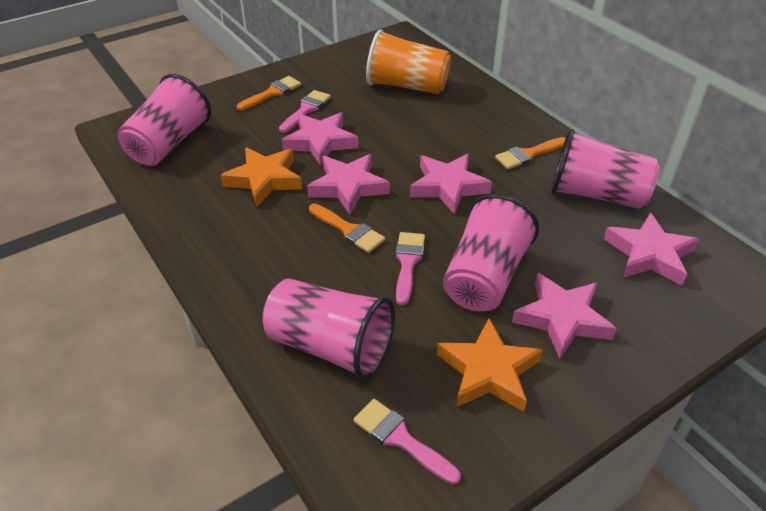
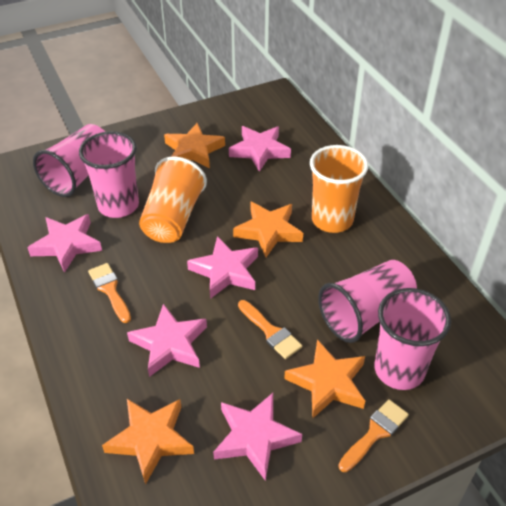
orange cup: 1 -> 2
orange star: 2 -> 4
pink brush: 3 -> 0

